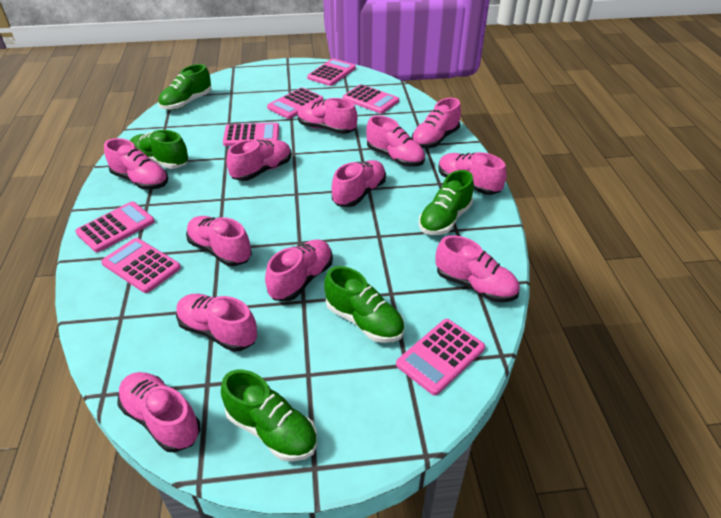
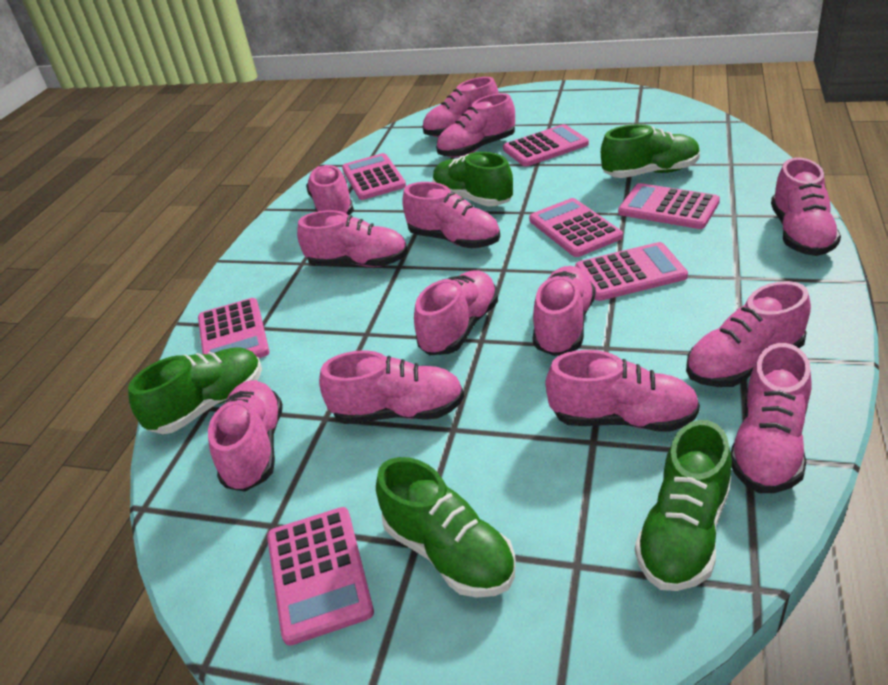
pink shoe: 12 -> 13

